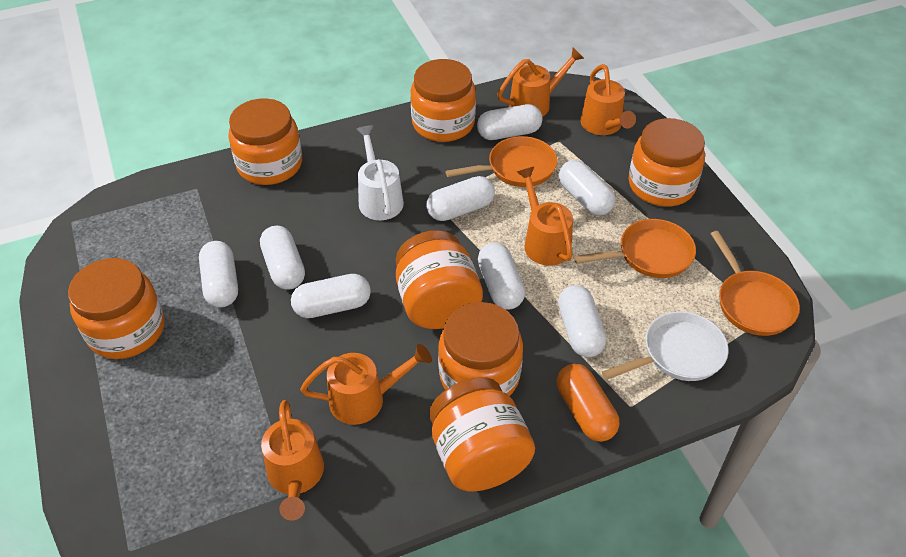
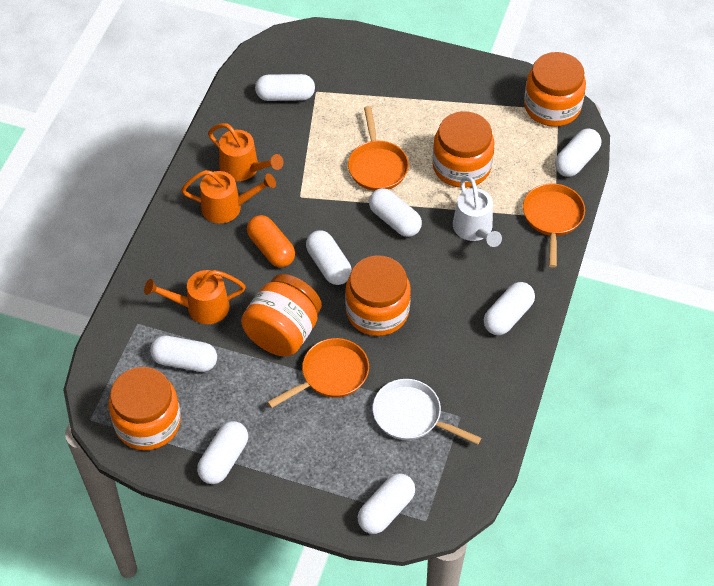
orange jar: 7 -> 5
orange watering can: 5 -> 3

